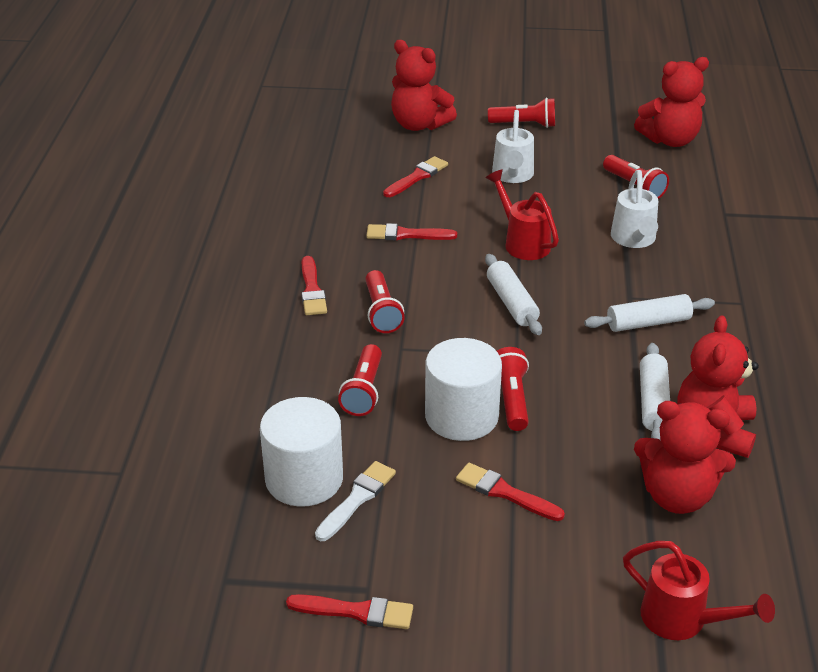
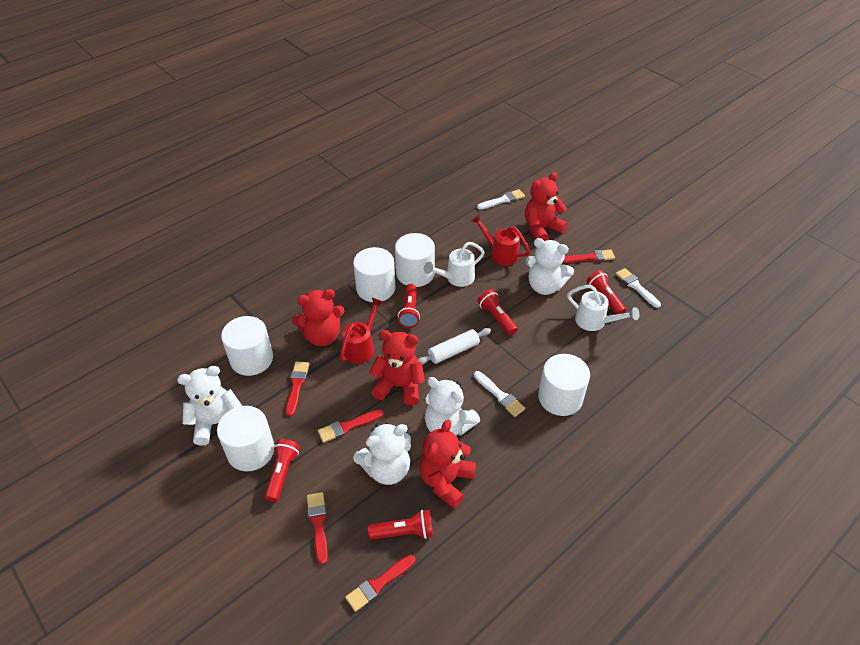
white brush: 1 -> 3
white cylinder: 2 -> 5
white rolling pin: 3 -> 1
white teddy bear: 0 -> 4

